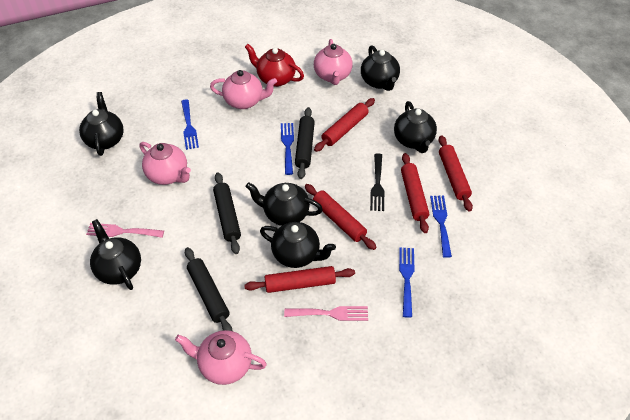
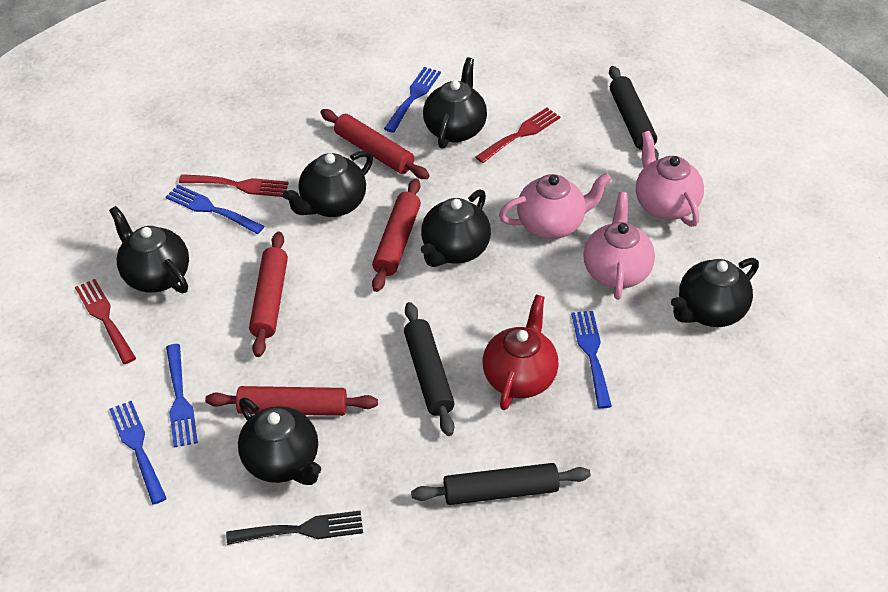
blue fork: 4 -> 5
pink fork: 2 -> 0
pink teapot: 4 -> 3
red fork: 0 -> 3
red rolling pin: 5 -> 4

